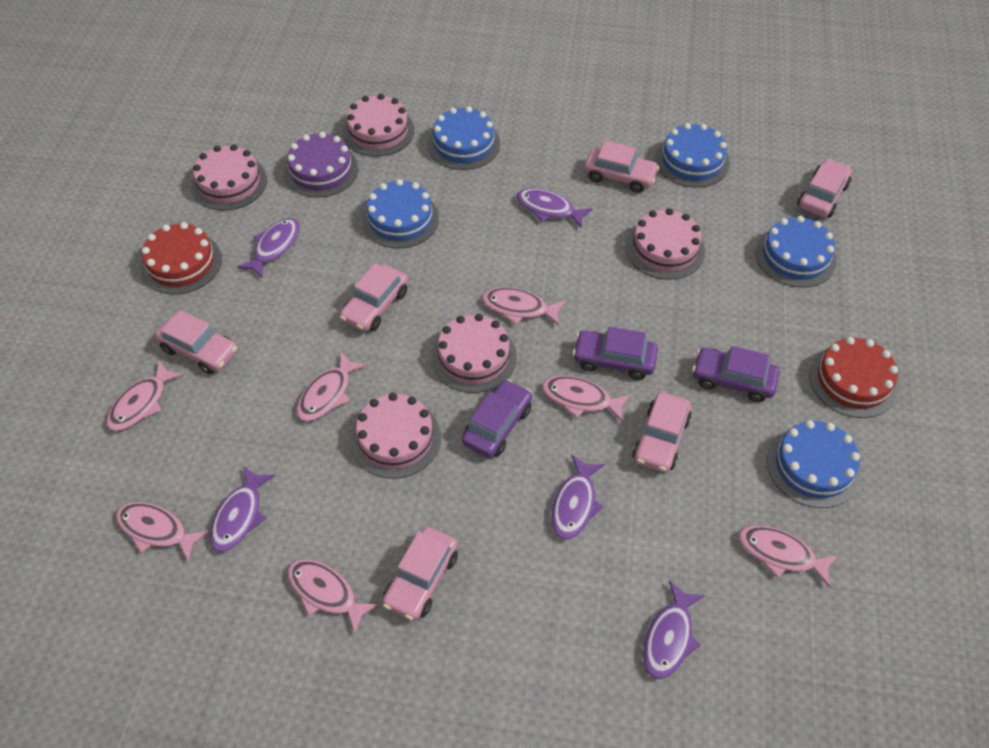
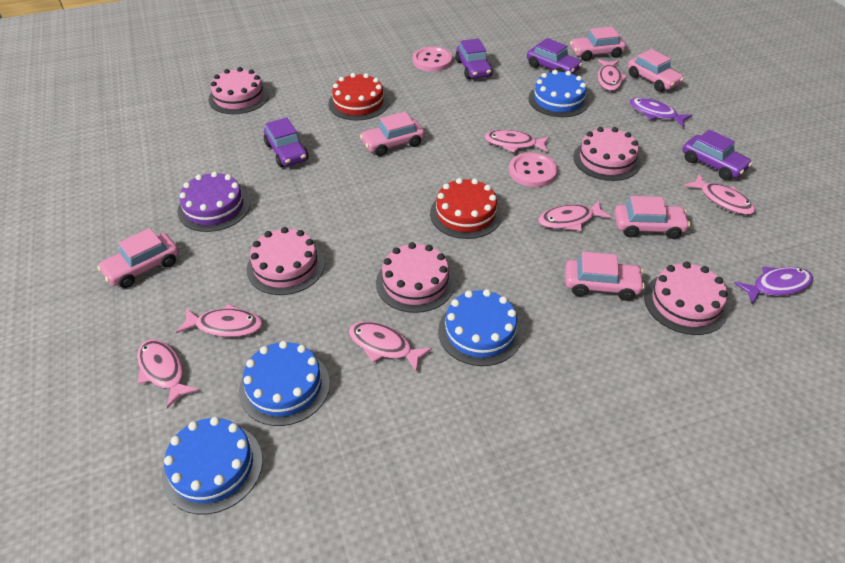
blue cake: 5 -> 4
pink button: 0 -> 2
purple car: 3 -> 4
purple fish: 5 -> 2

